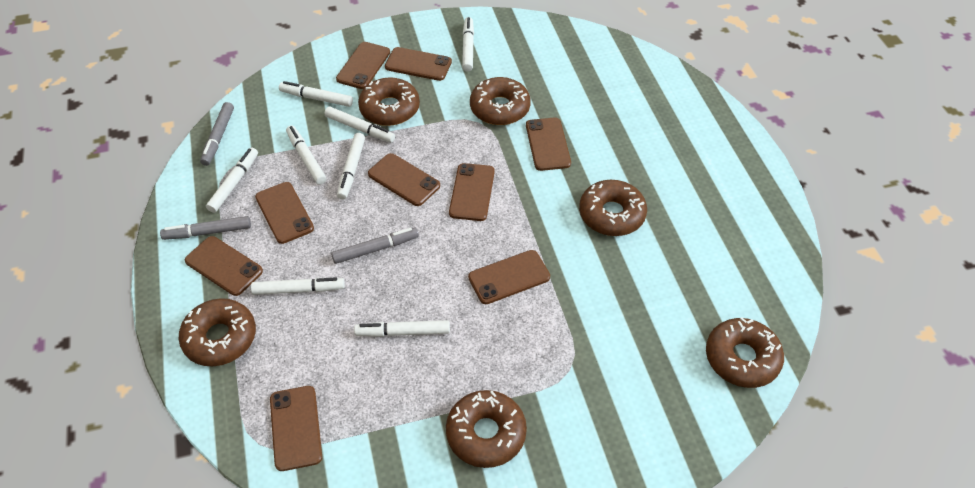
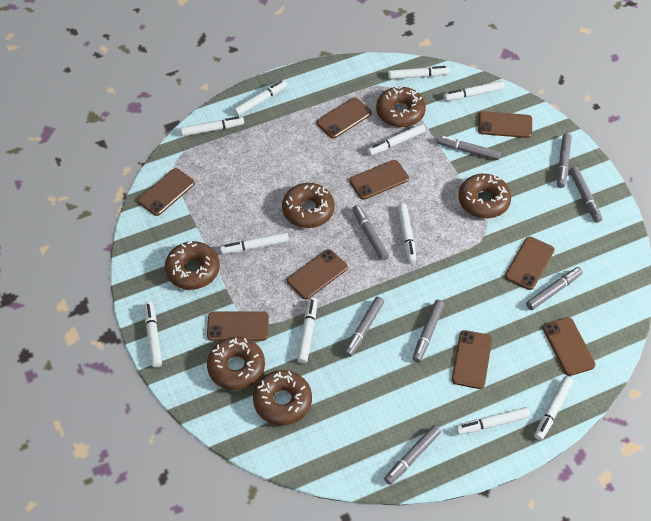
grey marker: 3 -> 8
white marker: 8 -> 11

